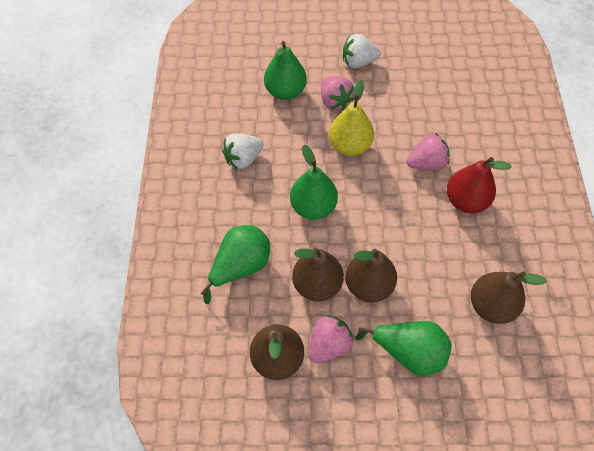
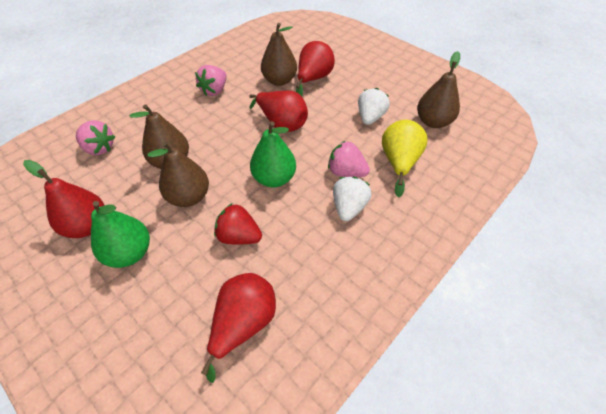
green pear: 4 -> 2
red pear: 1 -> 4
red strawberry: 0 -> 1

